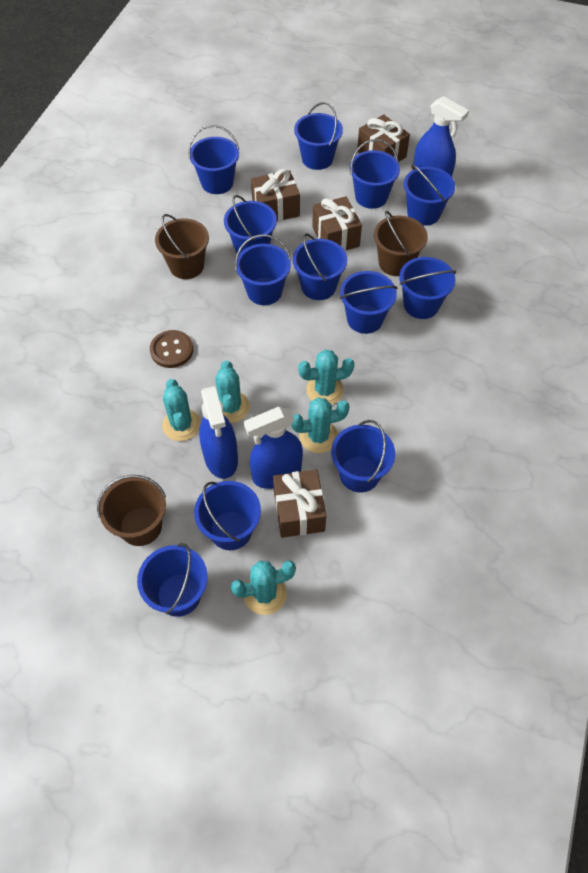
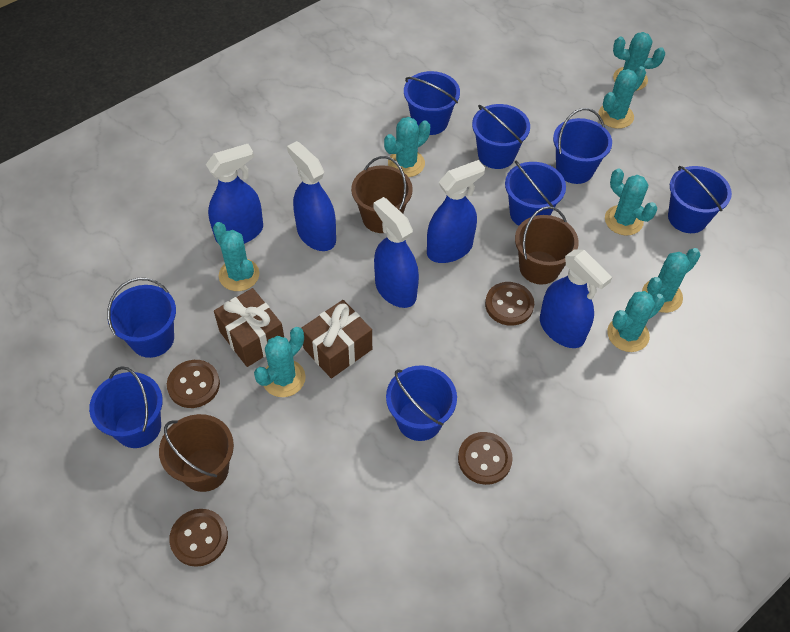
blue bucket: 12 -> 8
blue spray bottle: 3 -> 5
brown button: 1 -> 4
brown gift: 4 -> 2
turquoise cactus: 5 -> 8

